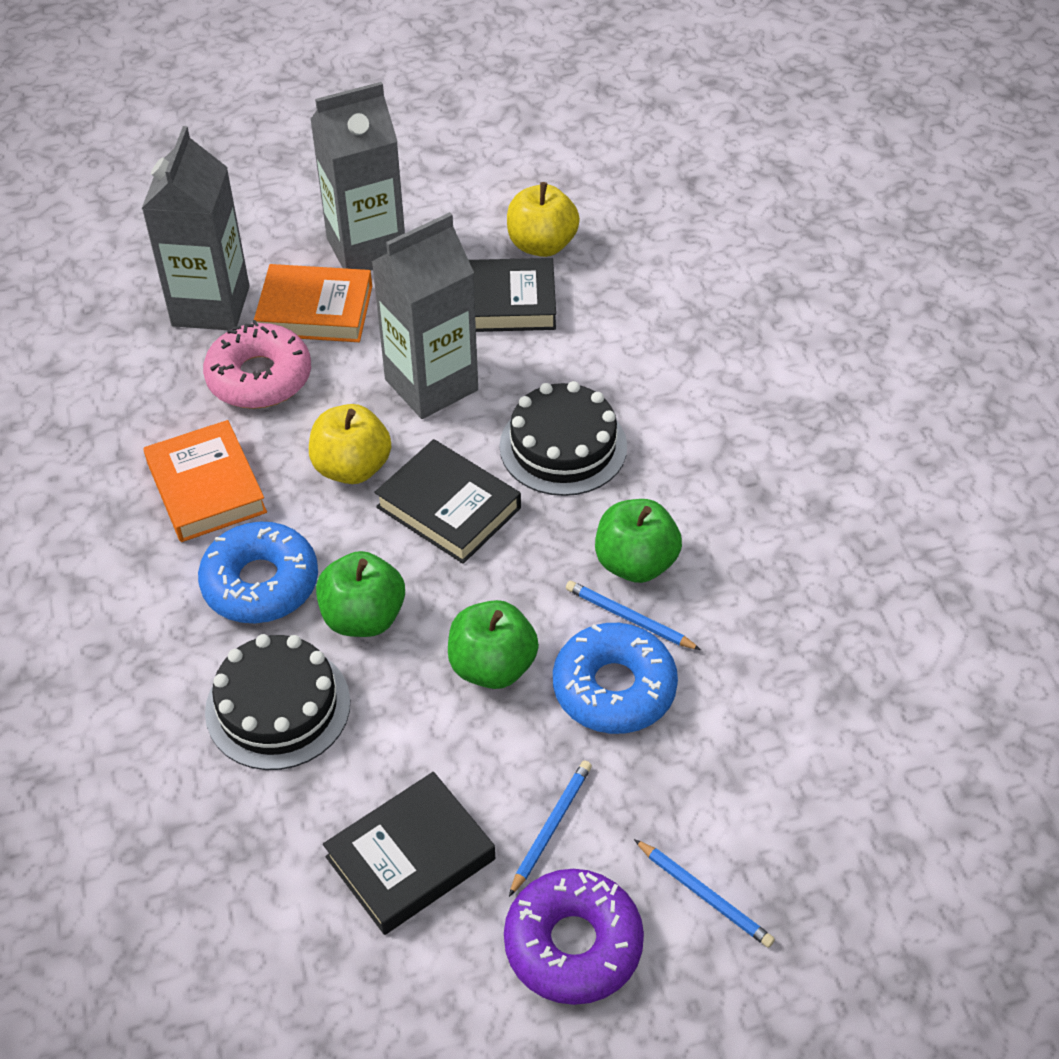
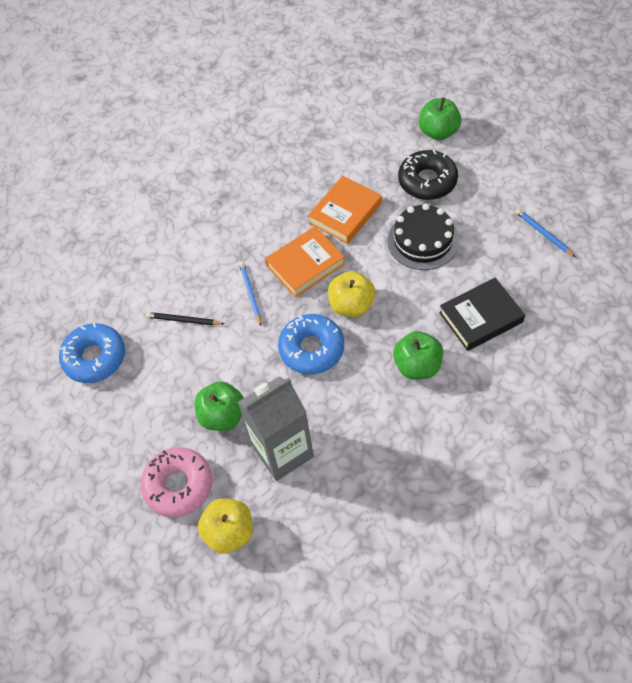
black book: 3 -> 1
black cake: 2 -> 1
black donut: 0 -> 1
black pencil: 0 -> 1
blue pencil: 3 -> 2
grey carton: 3 -> 1
purple donut: 1 -> 0

